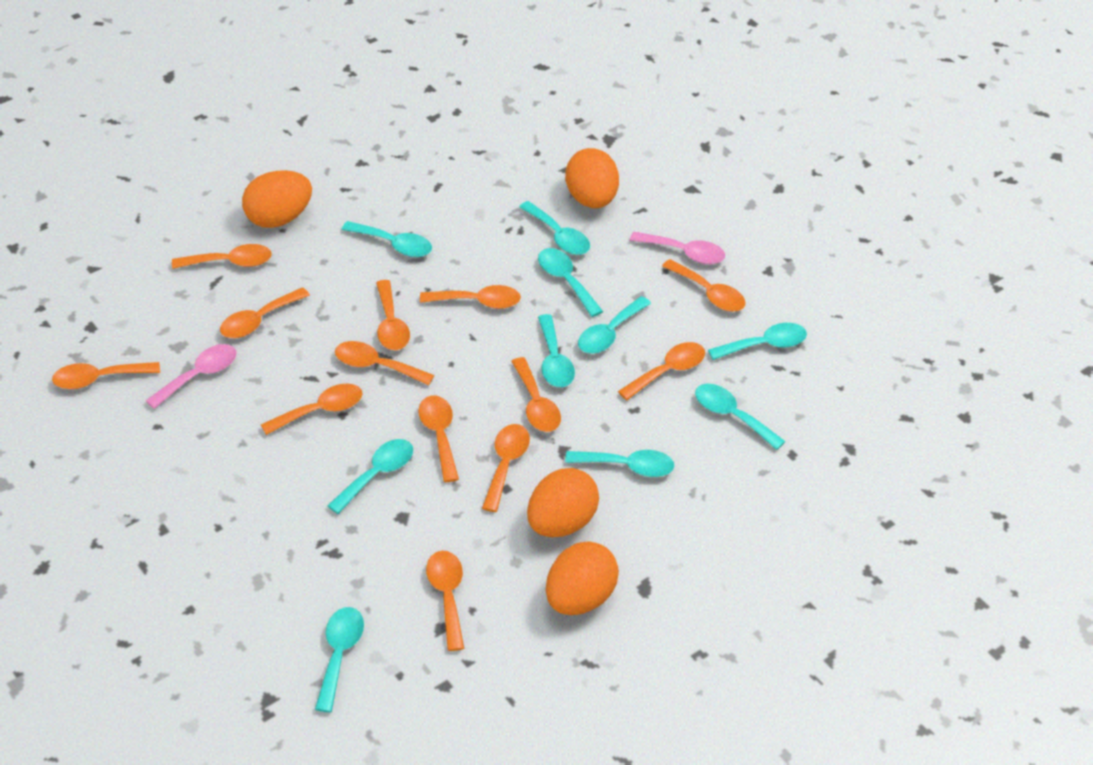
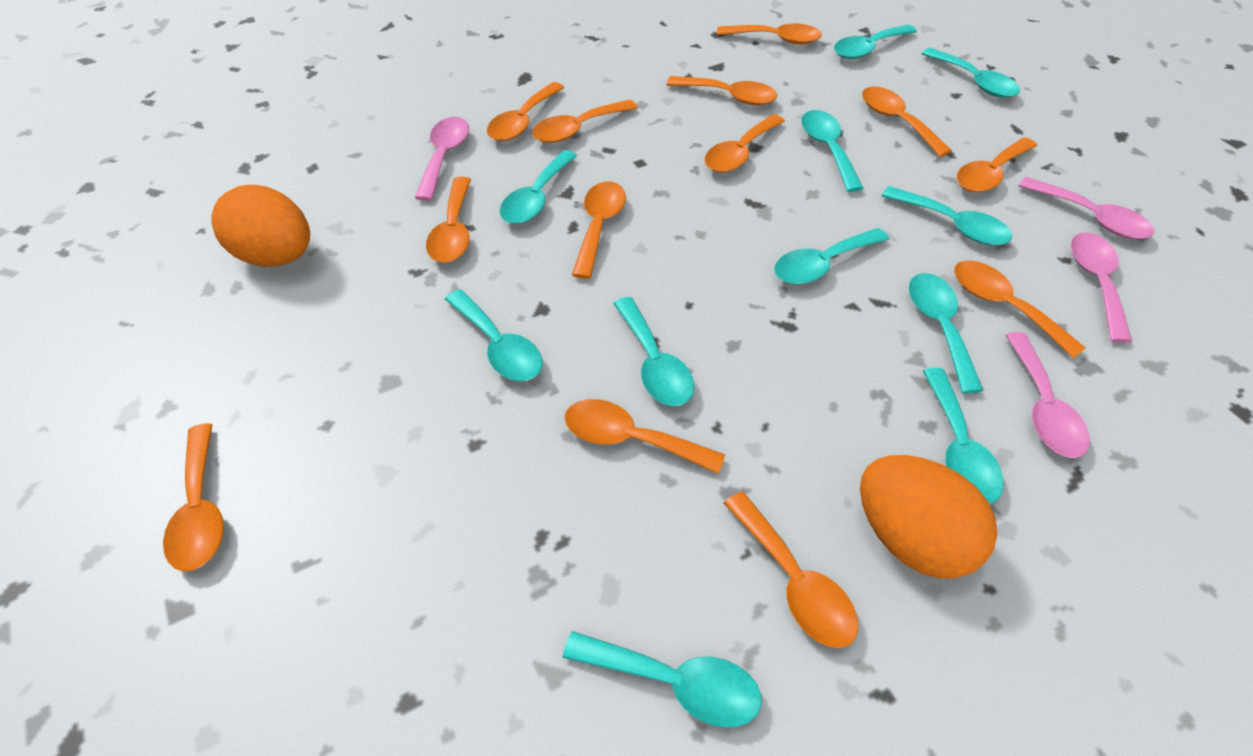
orange egg: 4 -> 2
pink spoon: 2 -> 4
turquoise spoon: 10 -> 11

